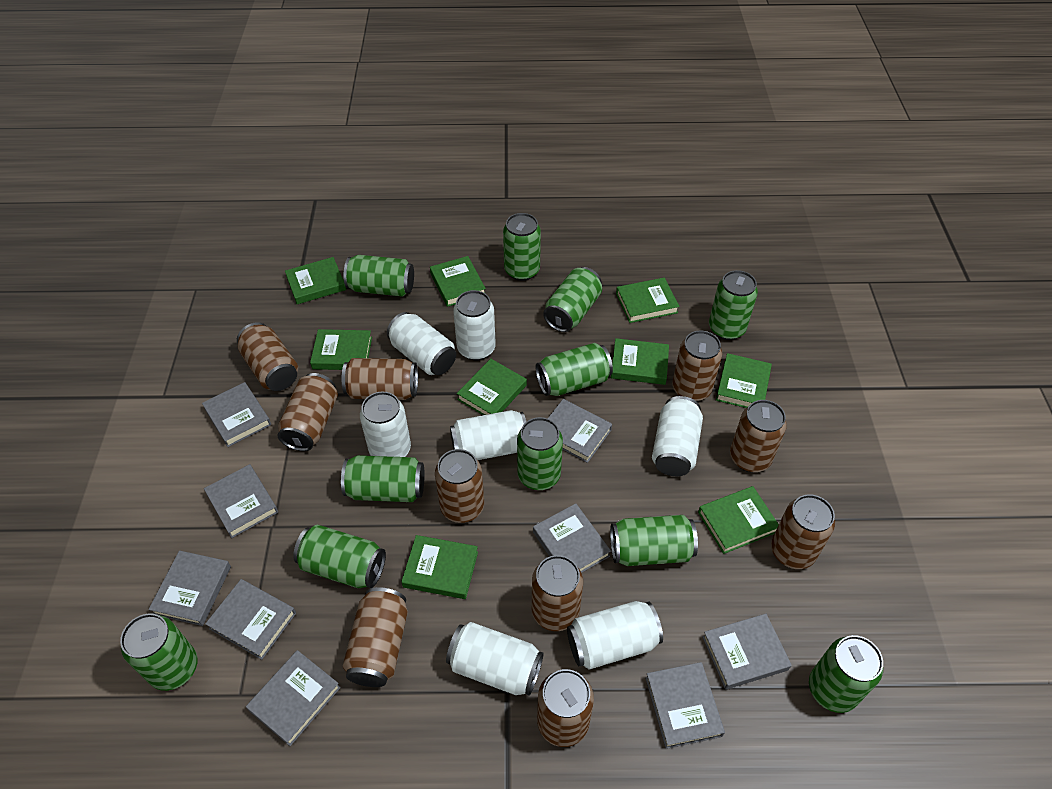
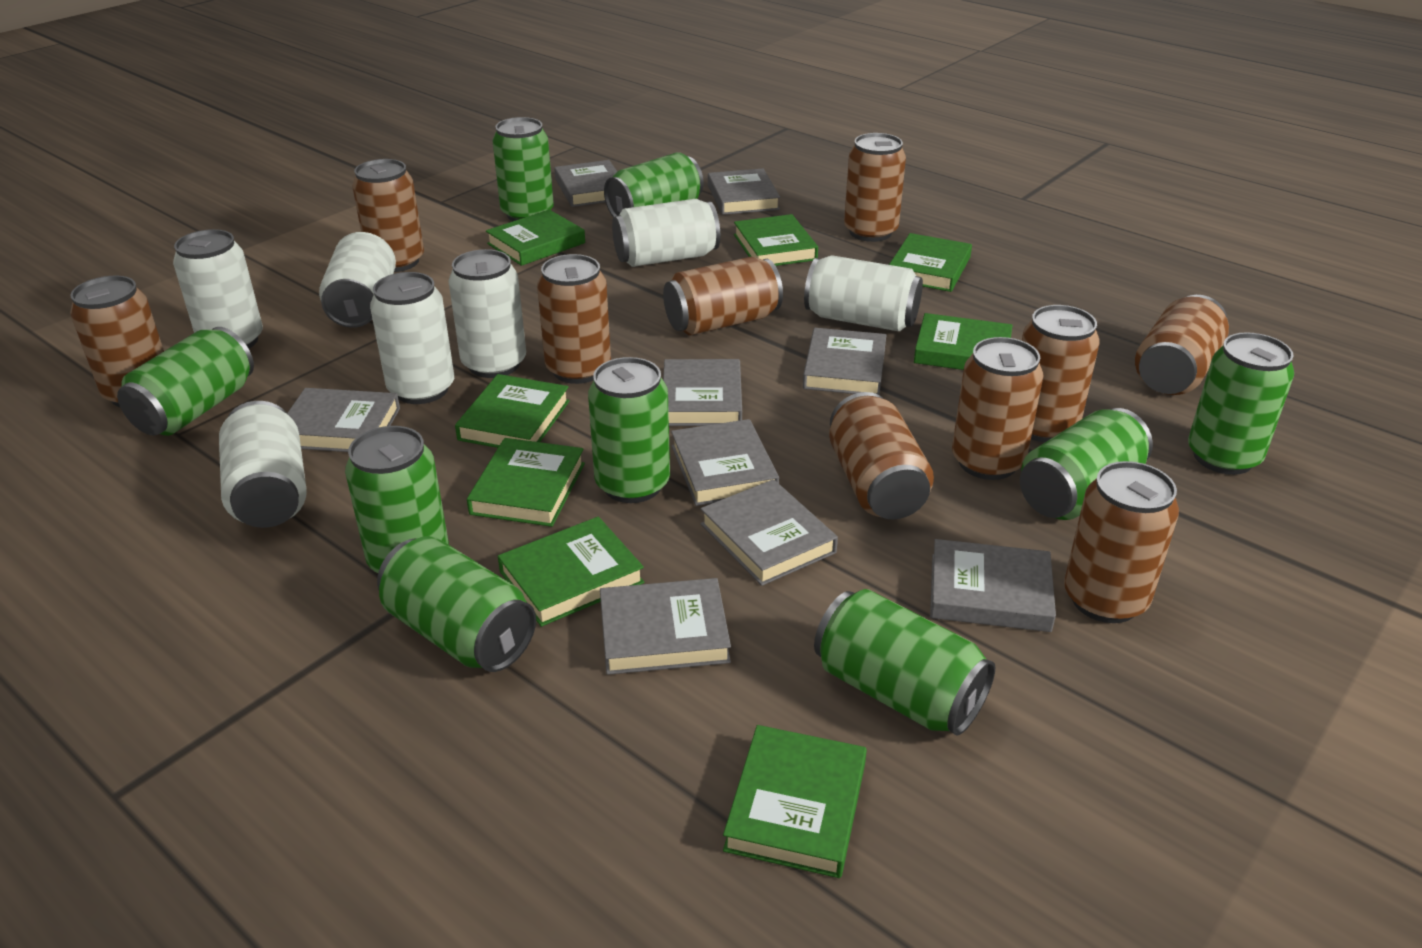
green book: 9 -> 8
green can: 11 -> 9

